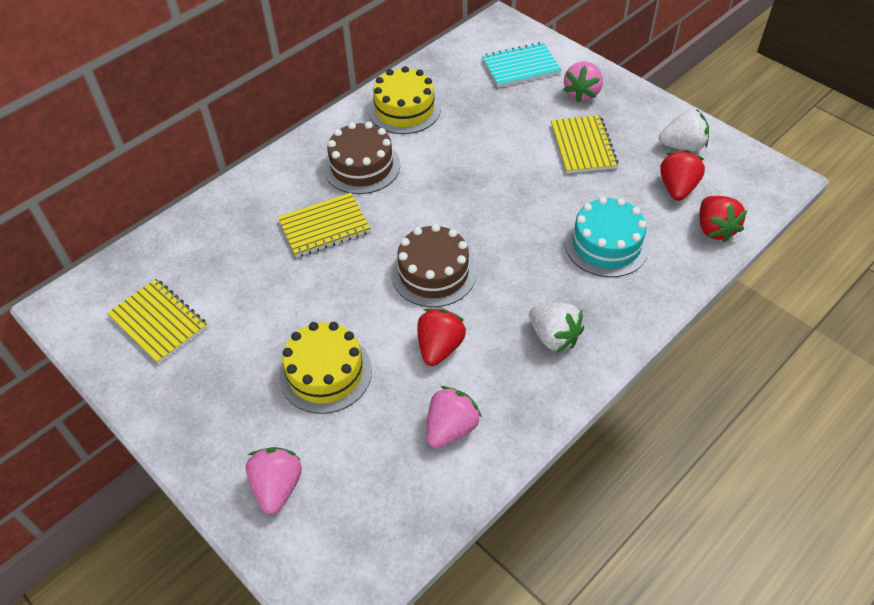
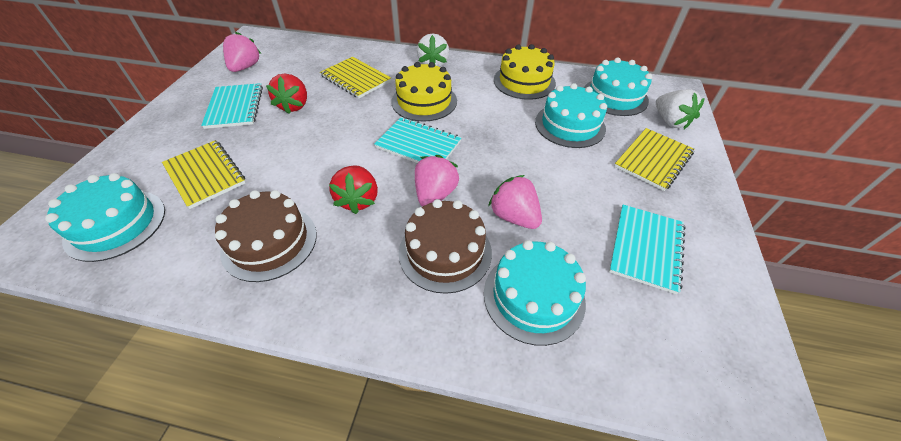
red strawberry: 3 -> 2
turquoise cake: 1 -> 4
turquoise notebook: 1 -> 3

